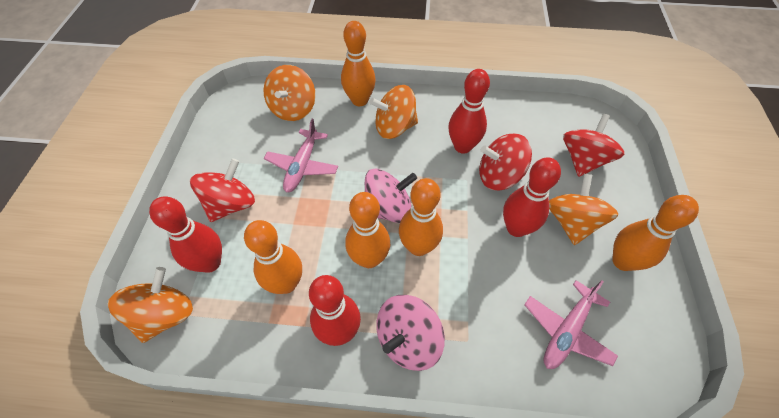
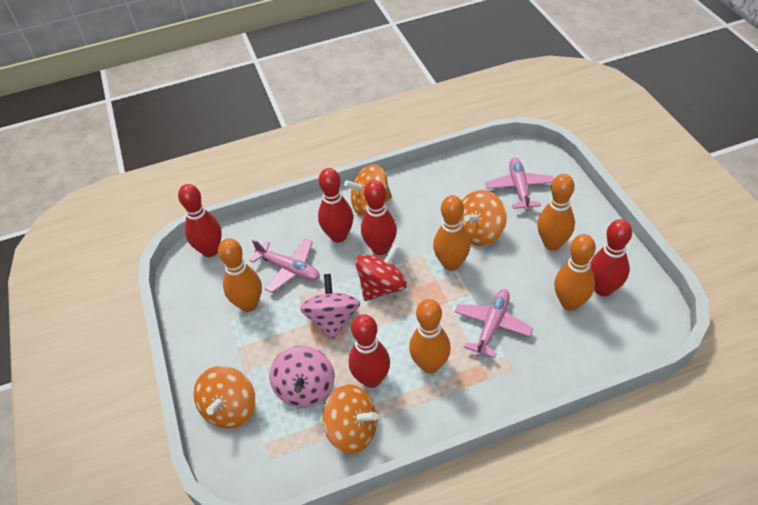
pink plane: 2 -> 3
red bowling pin: 4 -> 5
red spinning top: 3 -> 1

